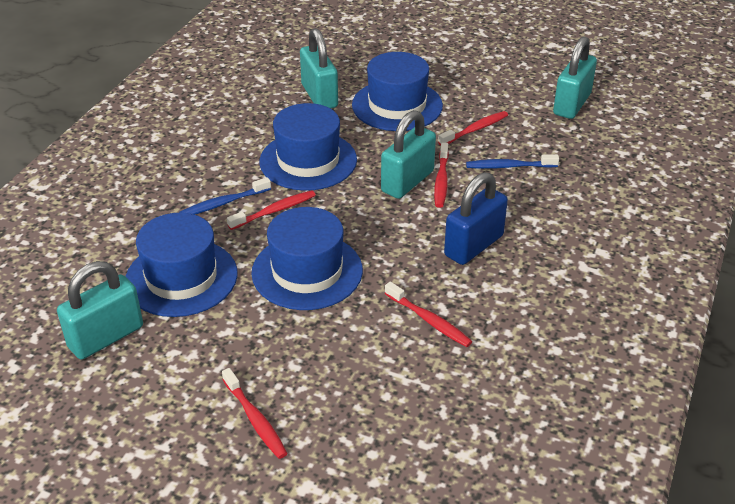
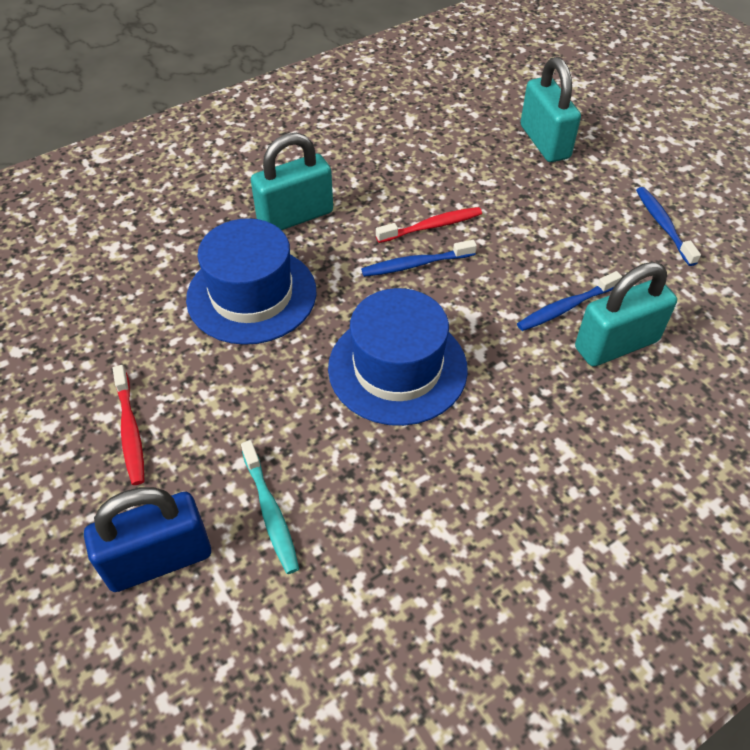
blue hat: 4 -> 2
blue toothbrush: 2 -> 3
red toothbrush: 5 -> 2
turquoise padlock: 4 -> 3
turquoise toothbrush: 0 -> 1

